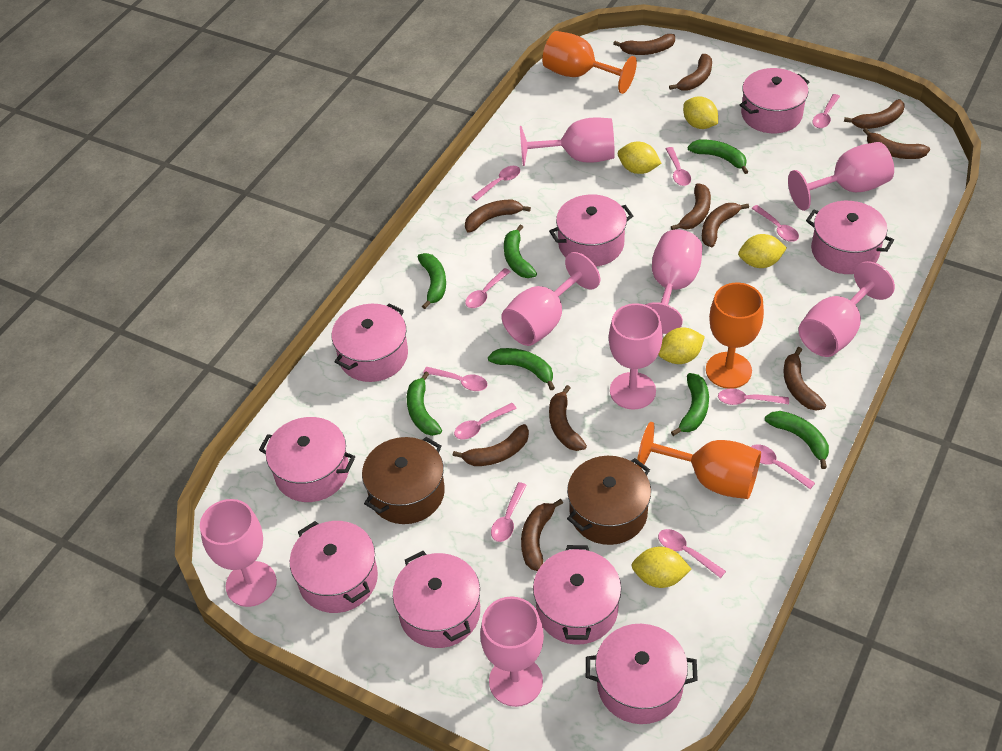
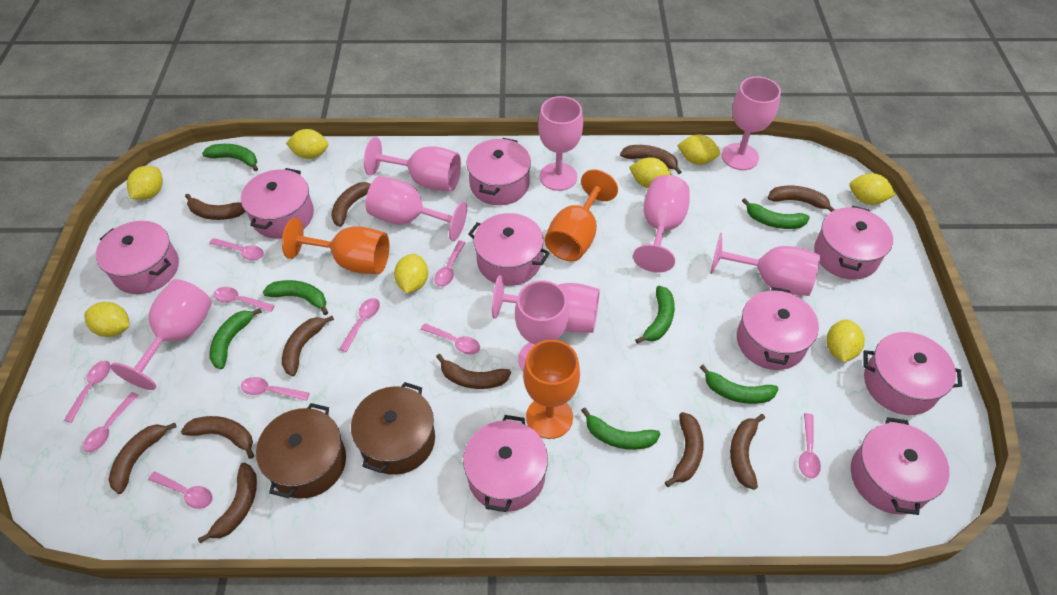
pink goblet: 8 -> 9
pink spoon: 11 -> 10
yellow lemon: 5 -> 8

